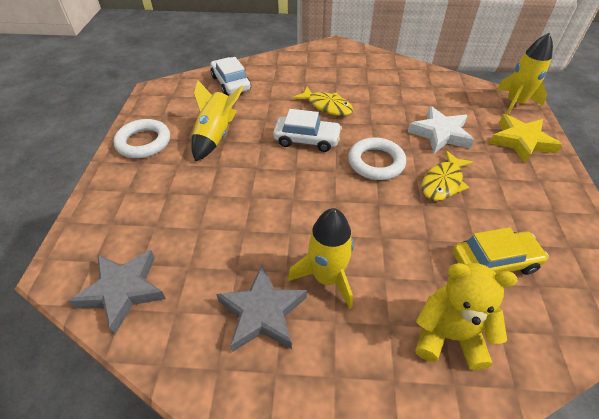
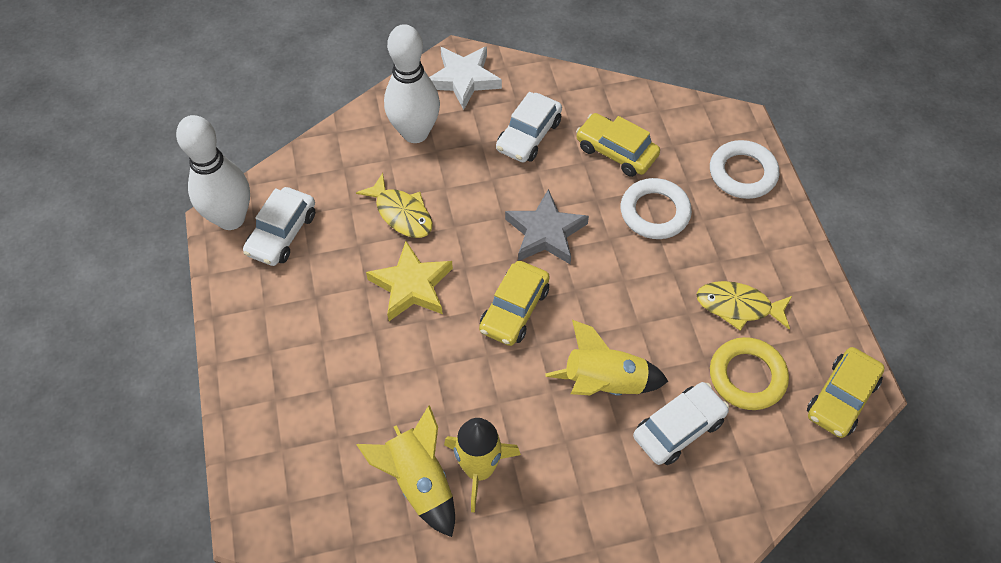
grey star: 2 -> 1
white bowling pin: 0 -> 2
white car: 2 -> 3
yellow car: 1 -> 3
yellow ring: 0 -> 1
yellow teddy bear: 1 -> 0

